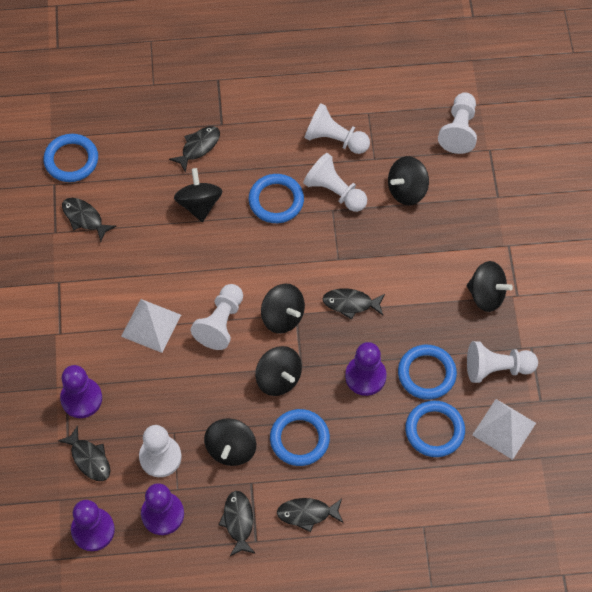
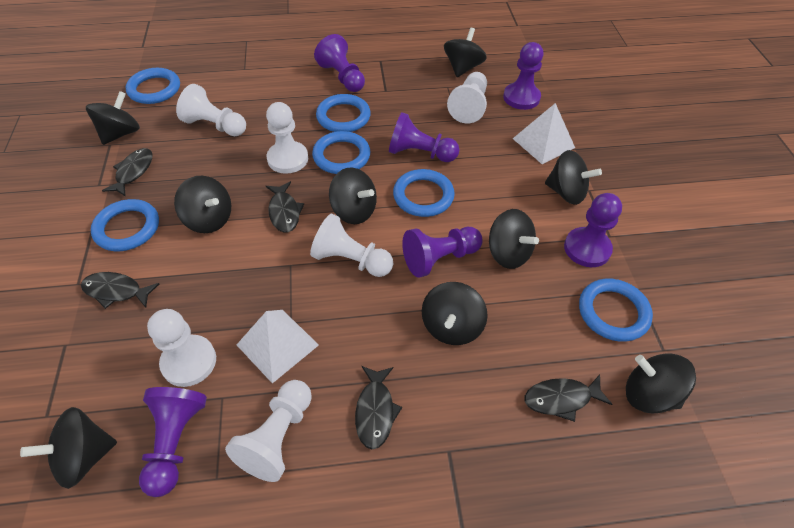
black fish: 6 -> 5
black spinning top: 6 -> 9
blue ring: 5 -> 6
purple pawn: 4 -> 6

